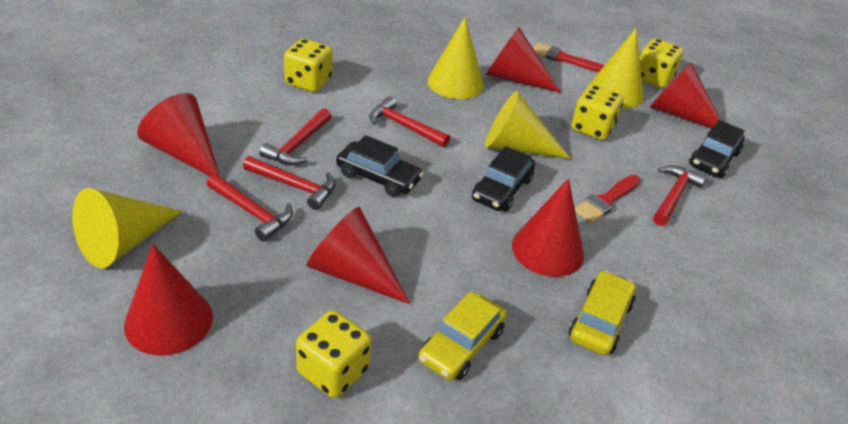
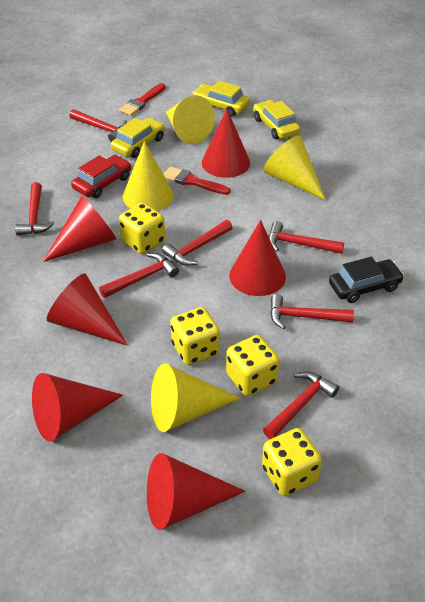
black car: 3 -> 1
red car: 0 -> 1
red hammer: 5 -> 7
yellow car: 2 -> 3

